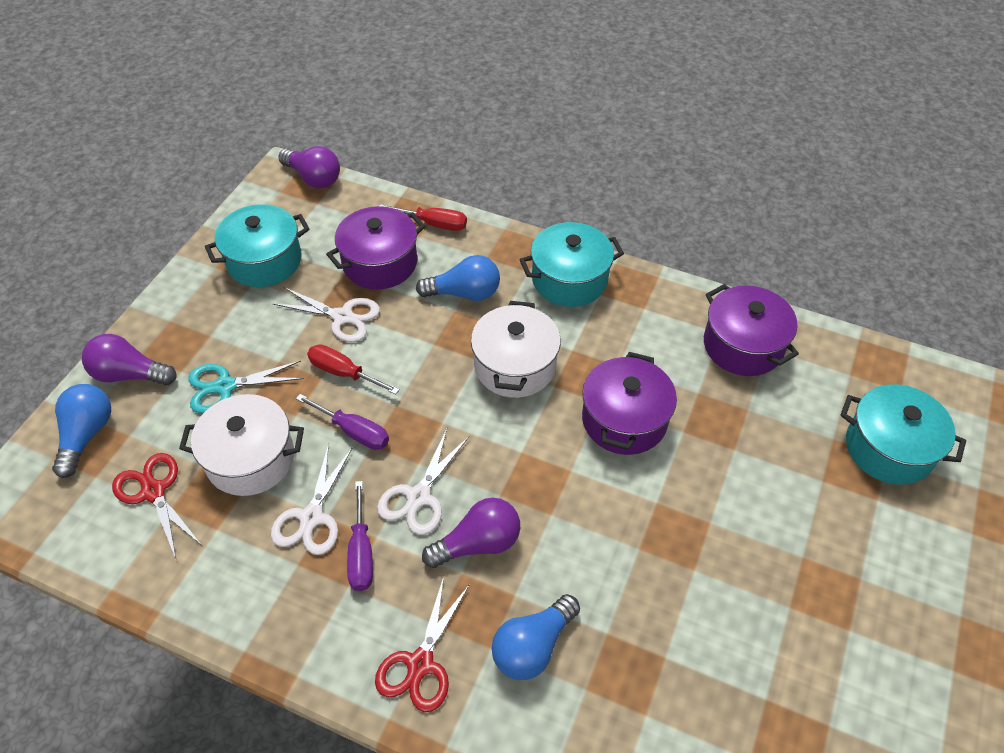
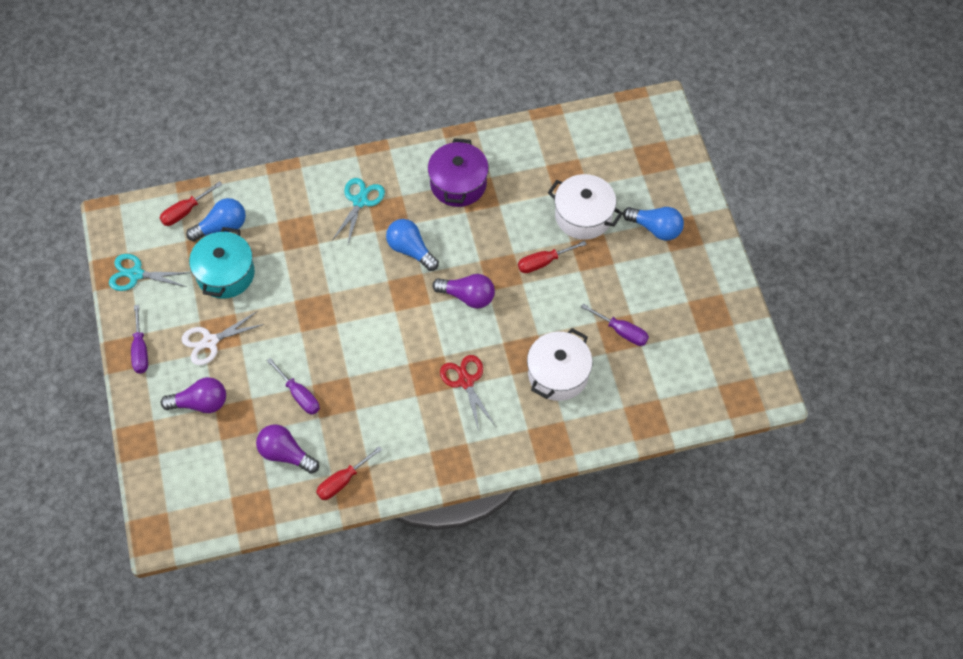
purple pot: 3 -> 1
purple screwdriver: 2 -> 3
red scissors: 2 -> 1
red screwdriver: 2 -> 3
turquoise pot: 3 -> 1
turquoise scissors: 1 -> 2
white scissors: 3 -> 1

